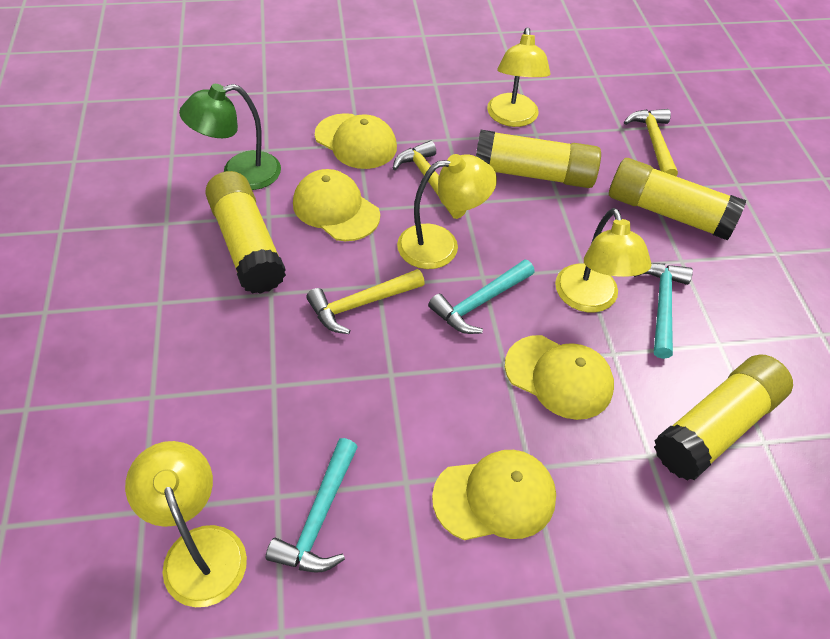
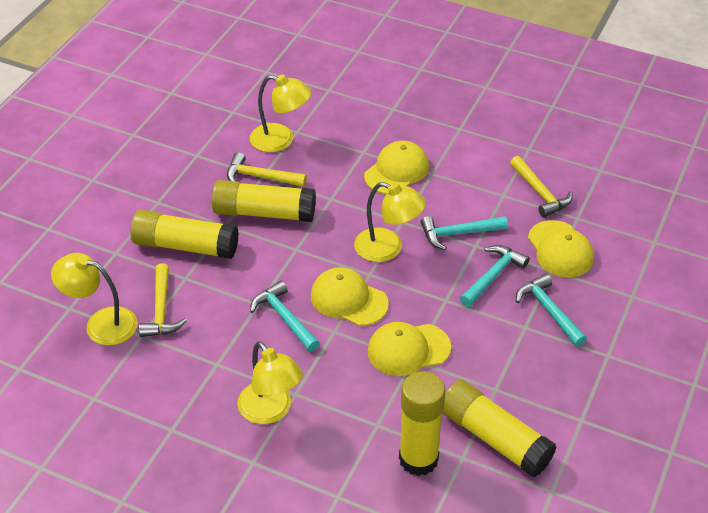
green lamp: 1 -> 0
turquoise hammer: 3 -> 4

